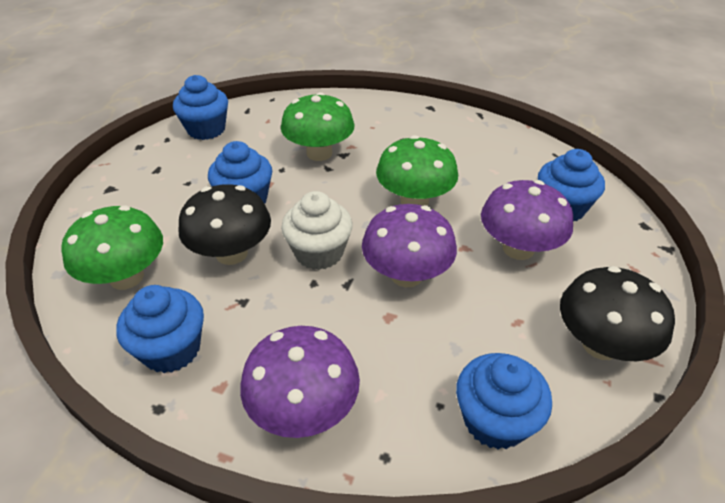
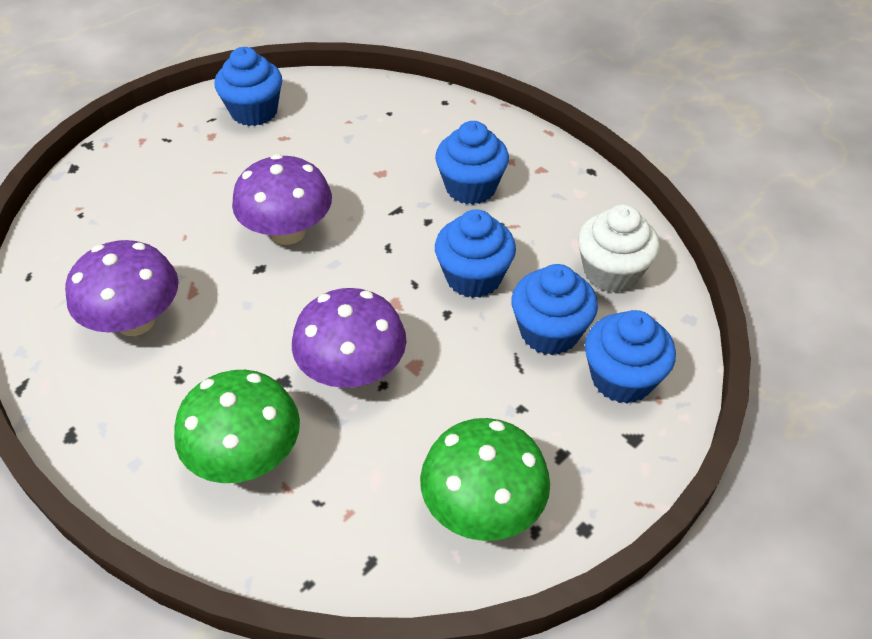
black mushroom: 2 -> 0
green mushroom: 3 -> 2

